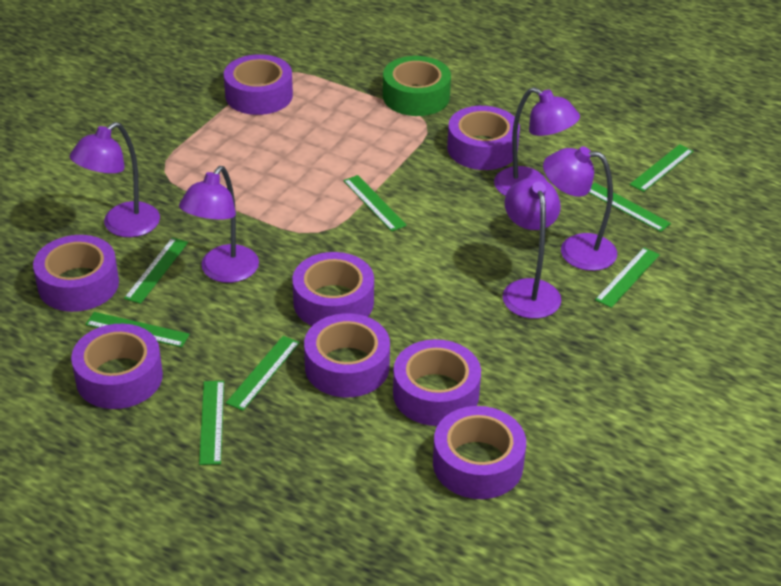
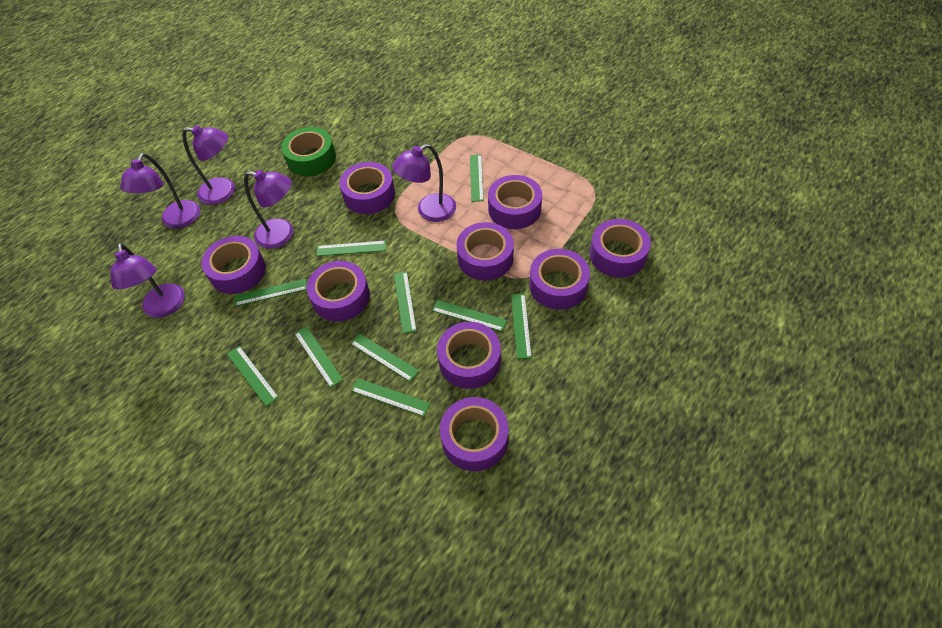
green ruler: 8 -> 10
purple tape: 8 -> 9

